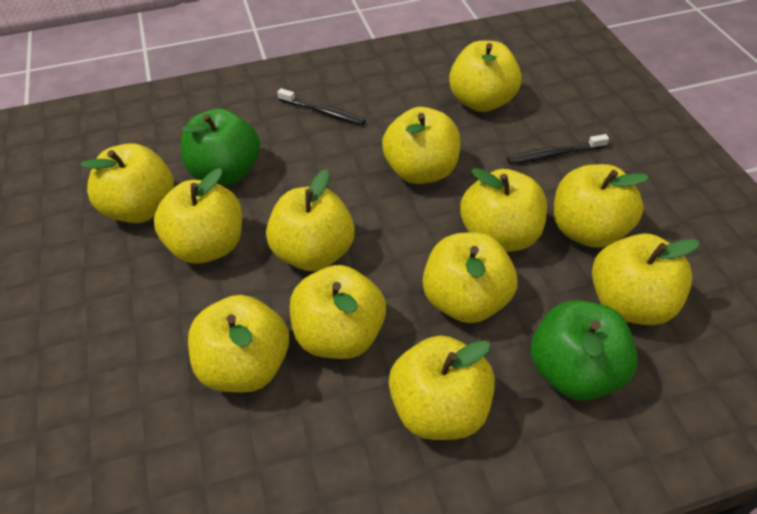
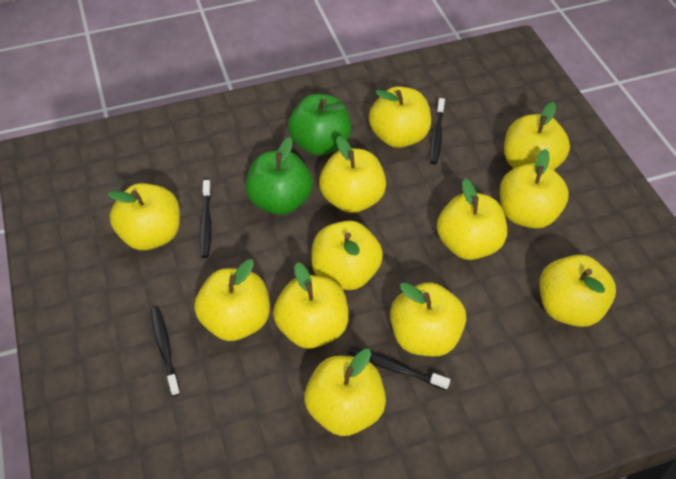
black toothbrush: 2 -> 4

